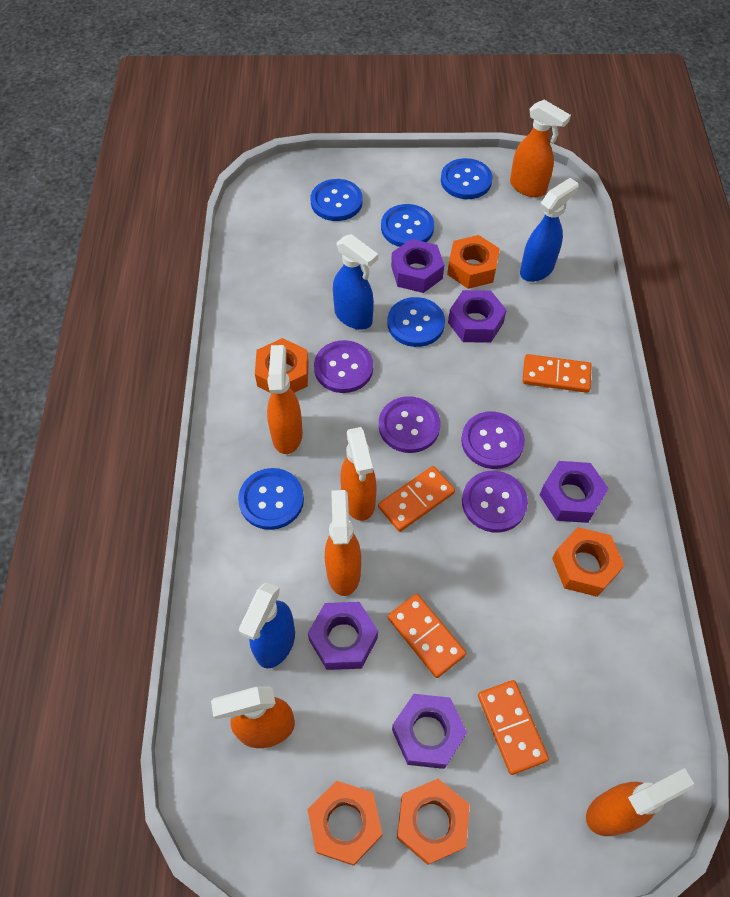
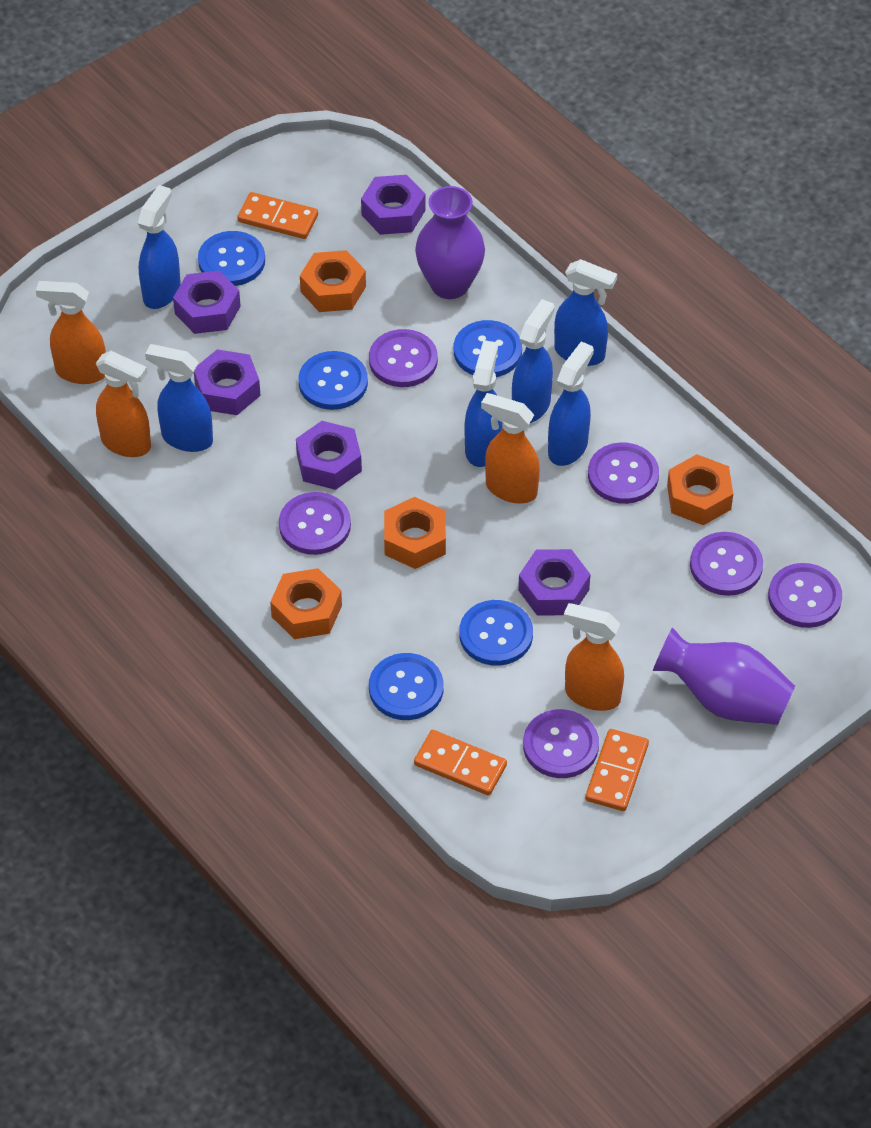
blue spray bottle: 3 -> 6
orange domino: 4 -> 3
orange nut: 5 -> 4
orange spray bottle: 6 -> 4
purple button: 4 -> 6
purple vase: 0 -> 2

